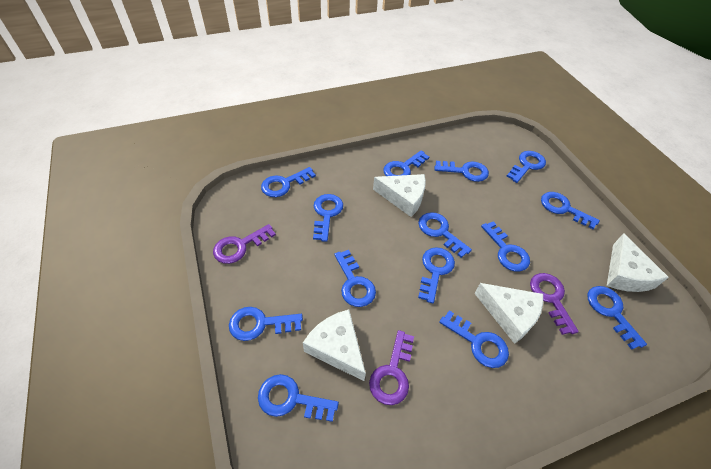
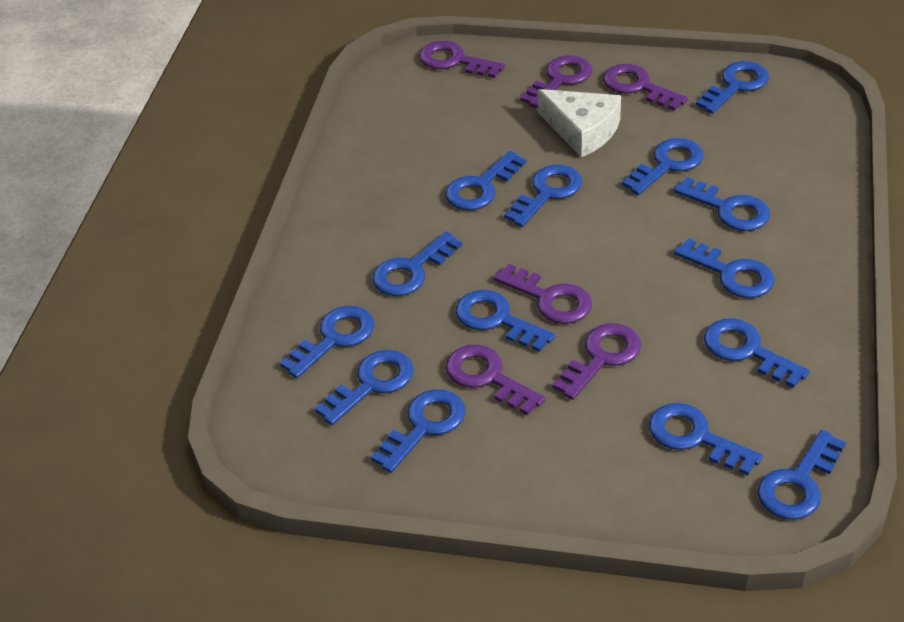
purple key: 3 -> 6
white cheese: 4 -> 1

